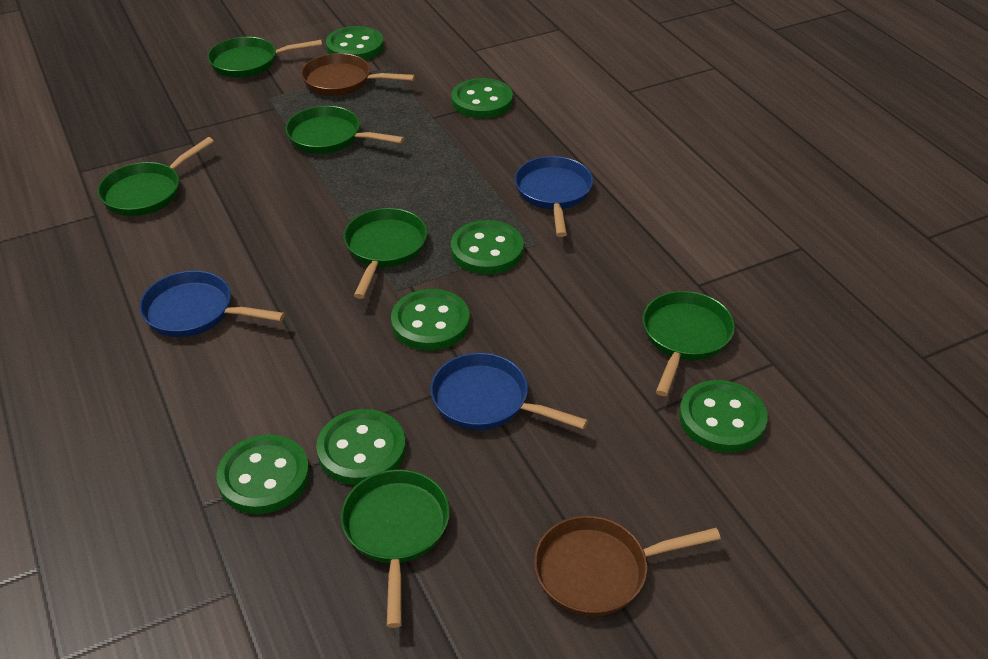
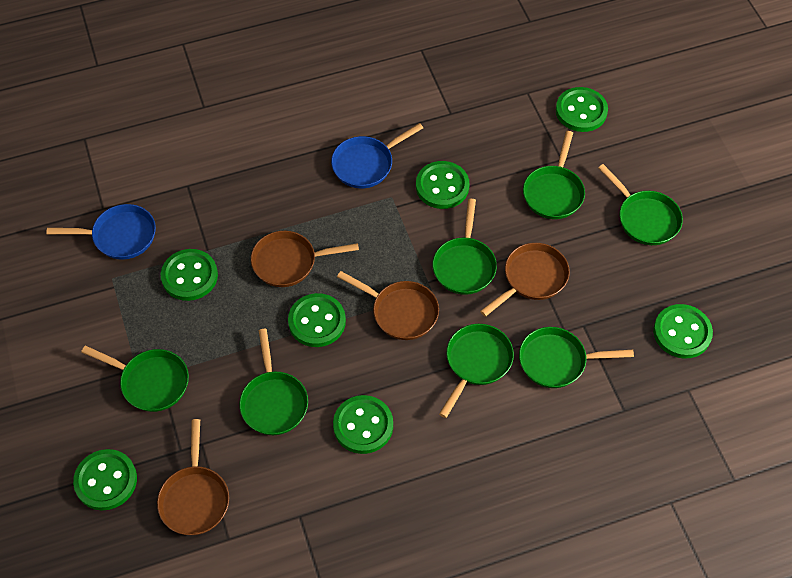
blue pan: 3 -> 2
brown pan: 2 -> 4
green pan: 6 -> 7

